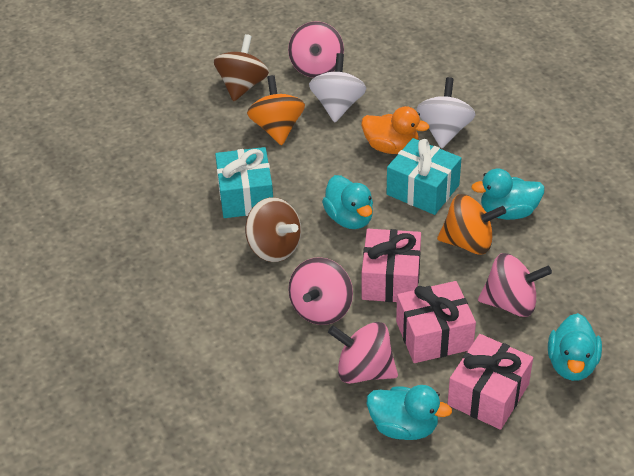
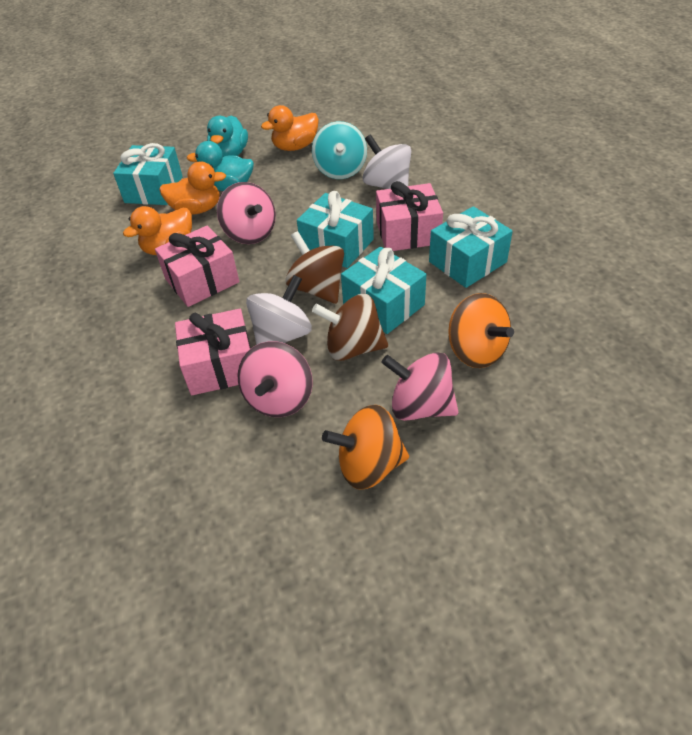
orange duck: 1 -> 3
pink spinning top: 4 -> 3
turquoise duck: 4 -> 2
turquoise gift: 2 -> 4
turquoise spinning top: 0 -> 1

